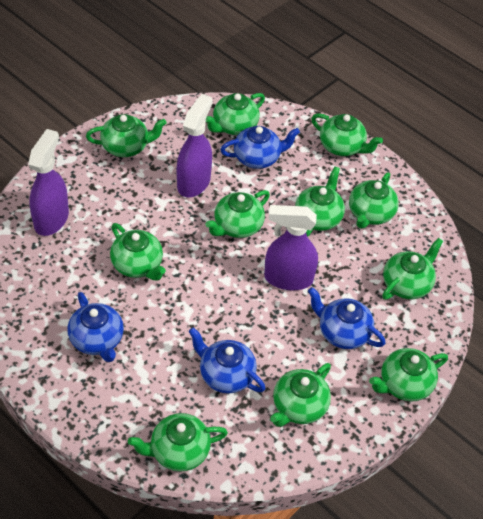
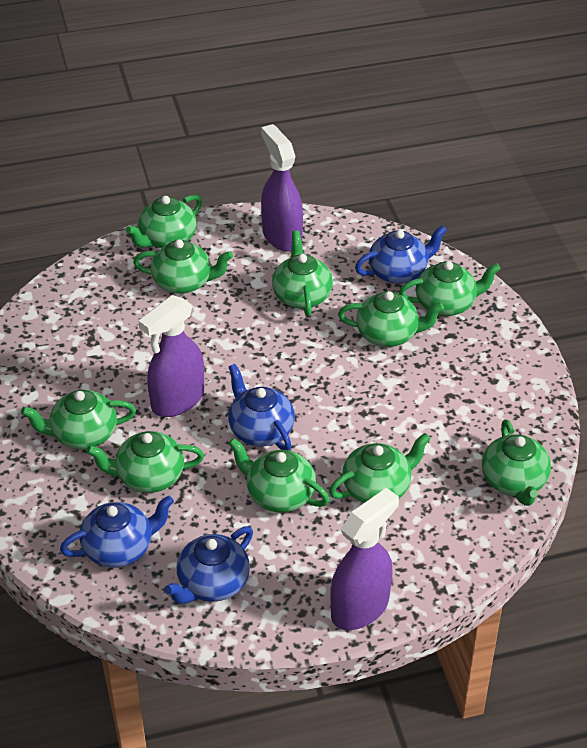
green teapot: 11 -> 10

